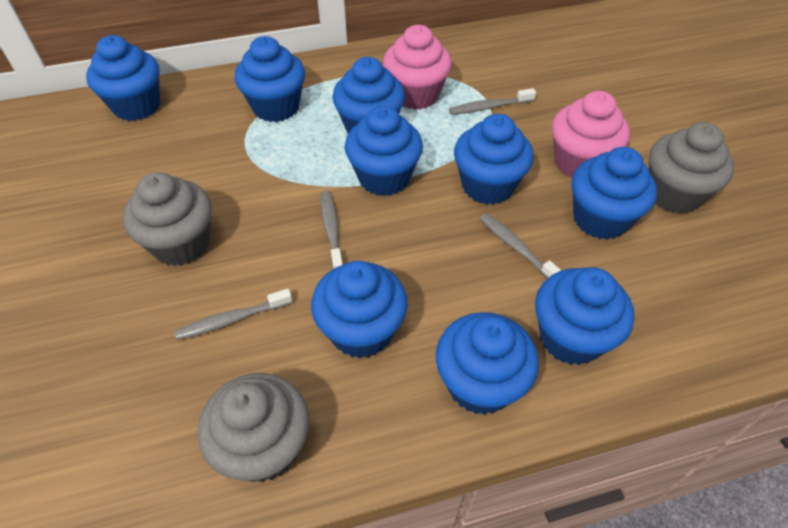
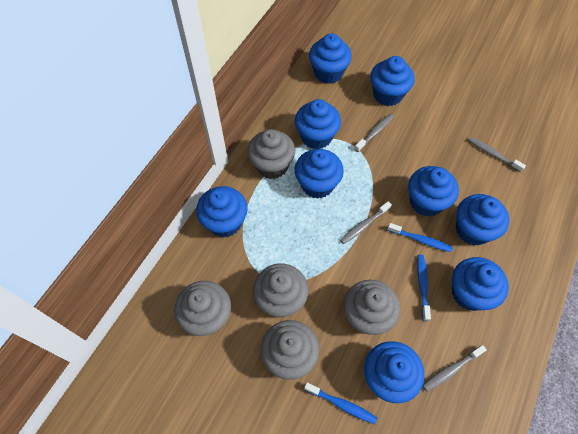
blue toothbrush: 0 -> 3
grey cupcake: 3 -> 5
pink cupcake: 2 -> 0

